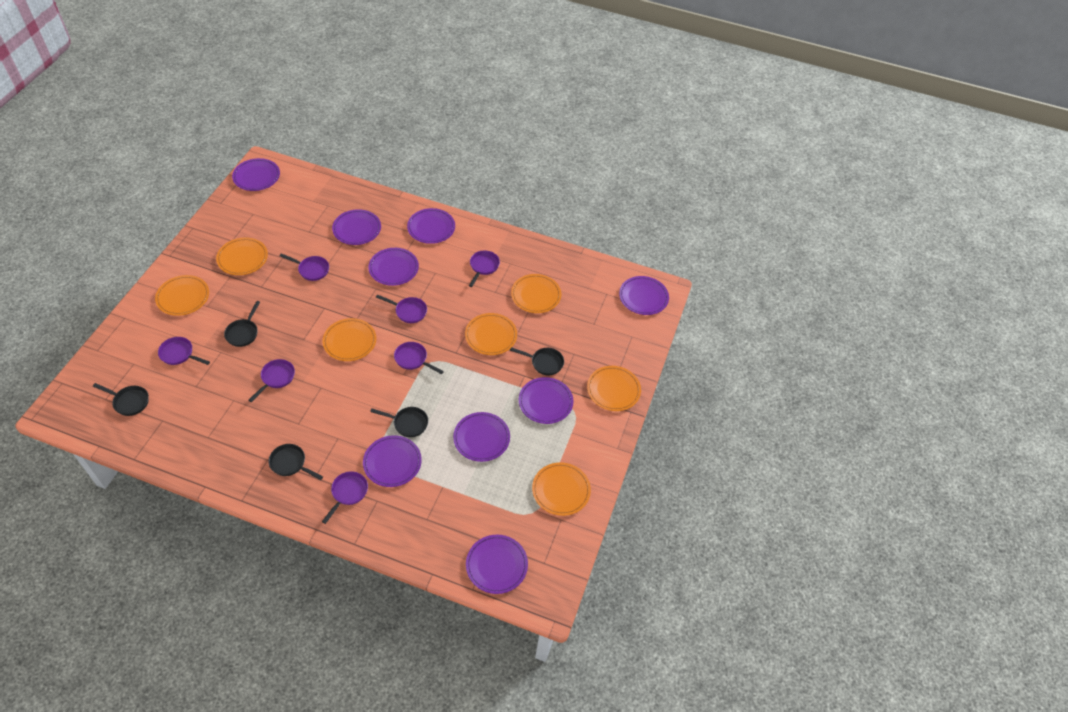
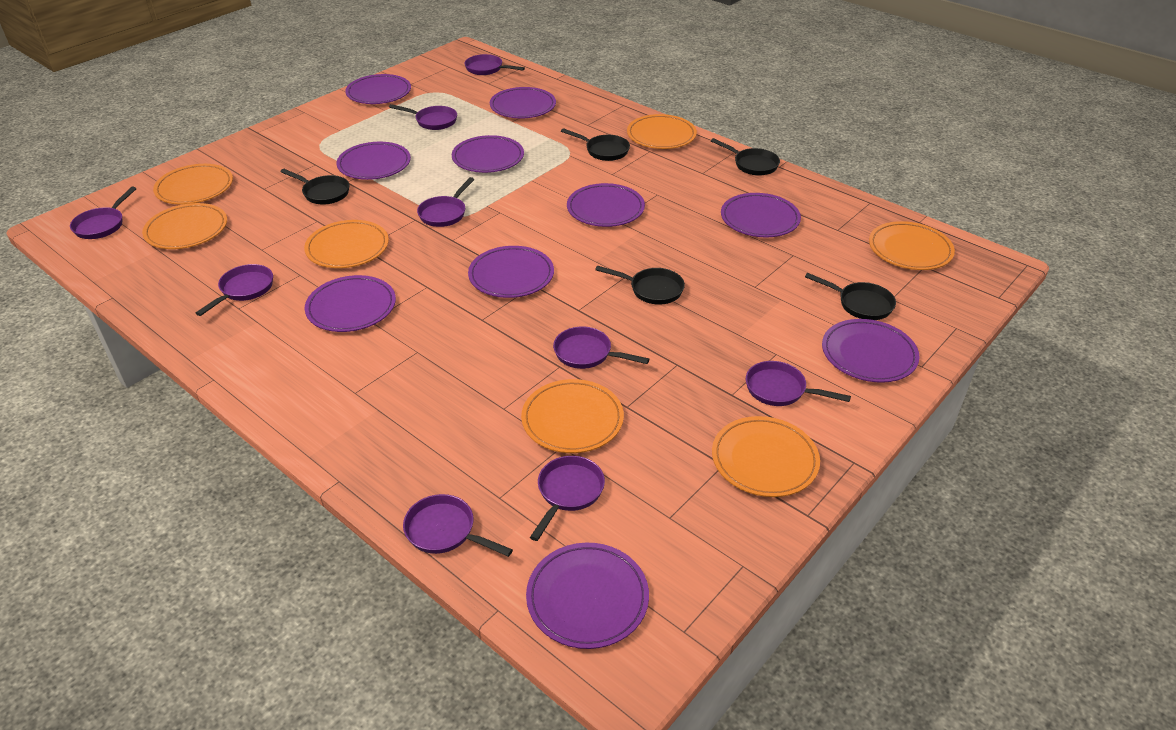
purple pan: 7 -> 9
purple plate: 9 -> 10

